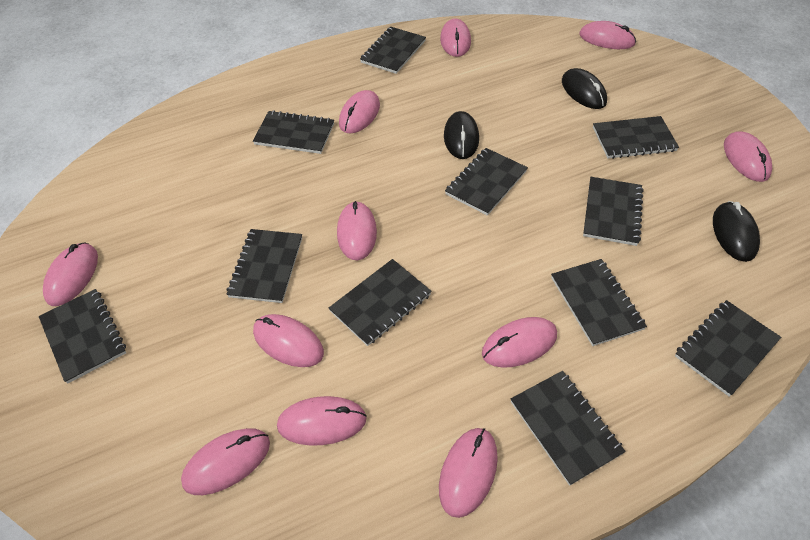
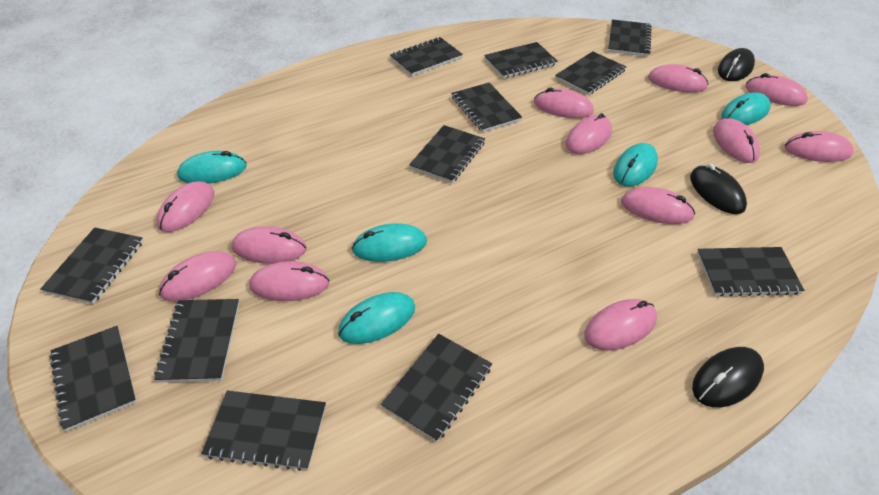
black notebook: 11 -> 12
pink mouse: 11 -> 12
turquoise mouse: 0 -> 5

